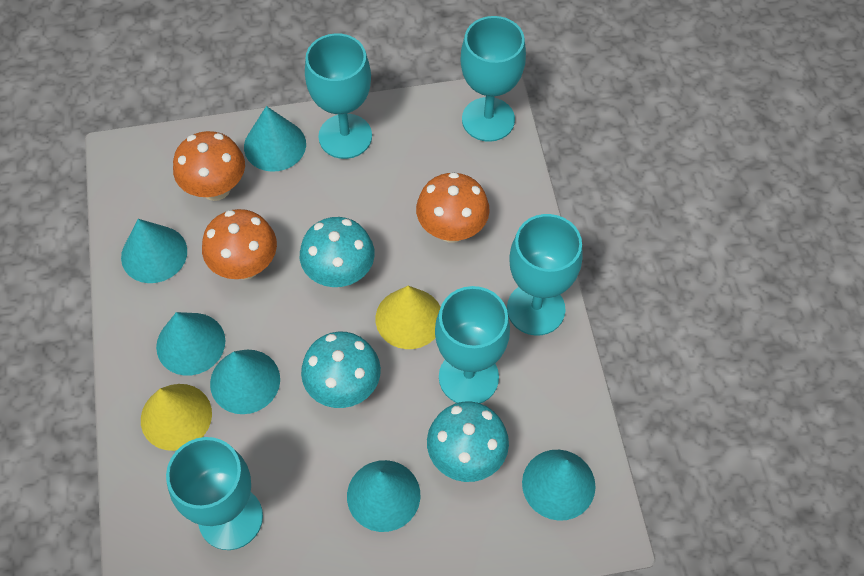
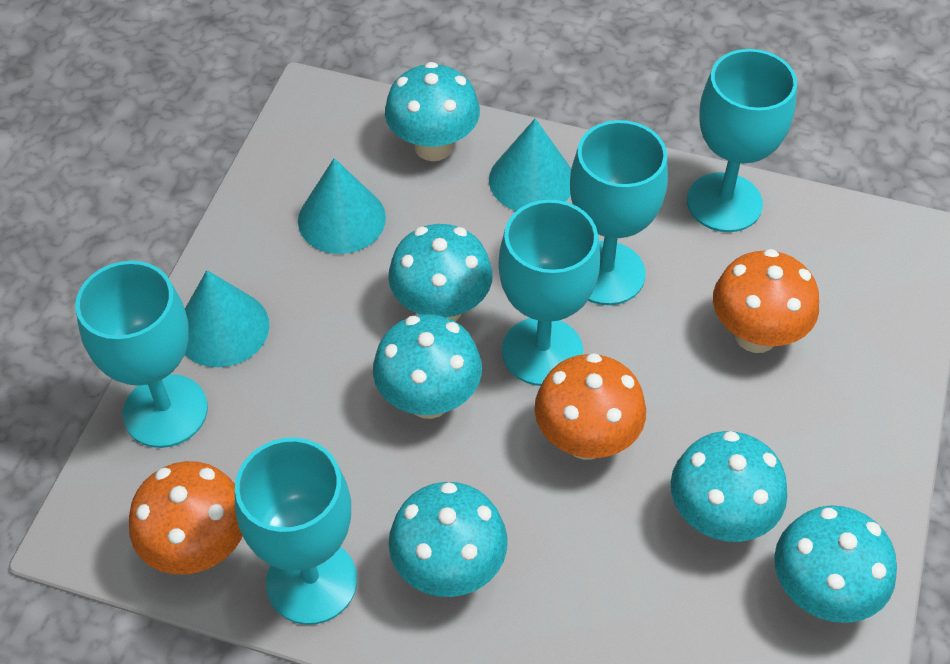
turquoise cone: 6 -> 3
turquoise mushroom: 3 -> 6
yellow cone: 2 -> 0

